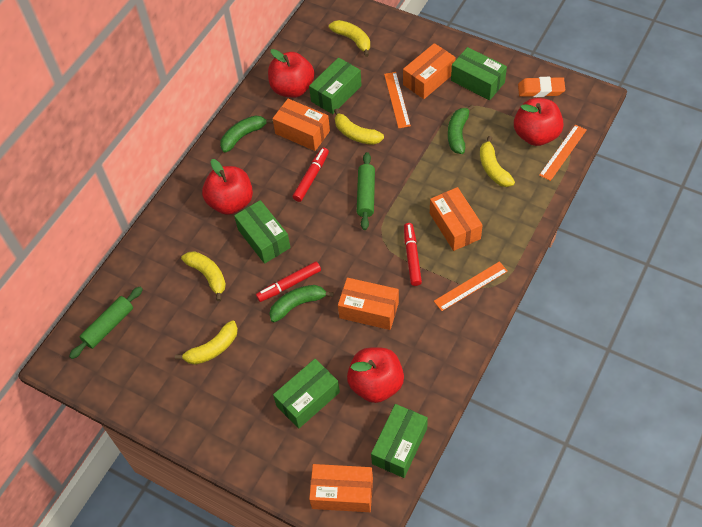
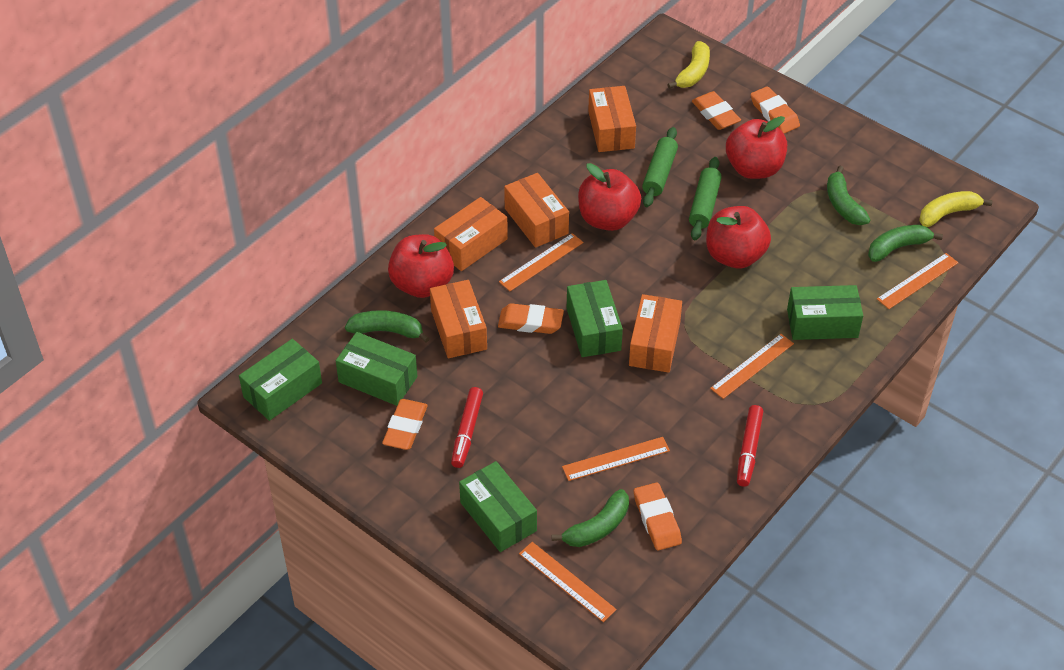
green banana: 3 -> 4
orange eraser: 1 -> 5
orange ruler: 3 -> 5
red marker: 3 -> 2
yellow banana: 5 -> 2

